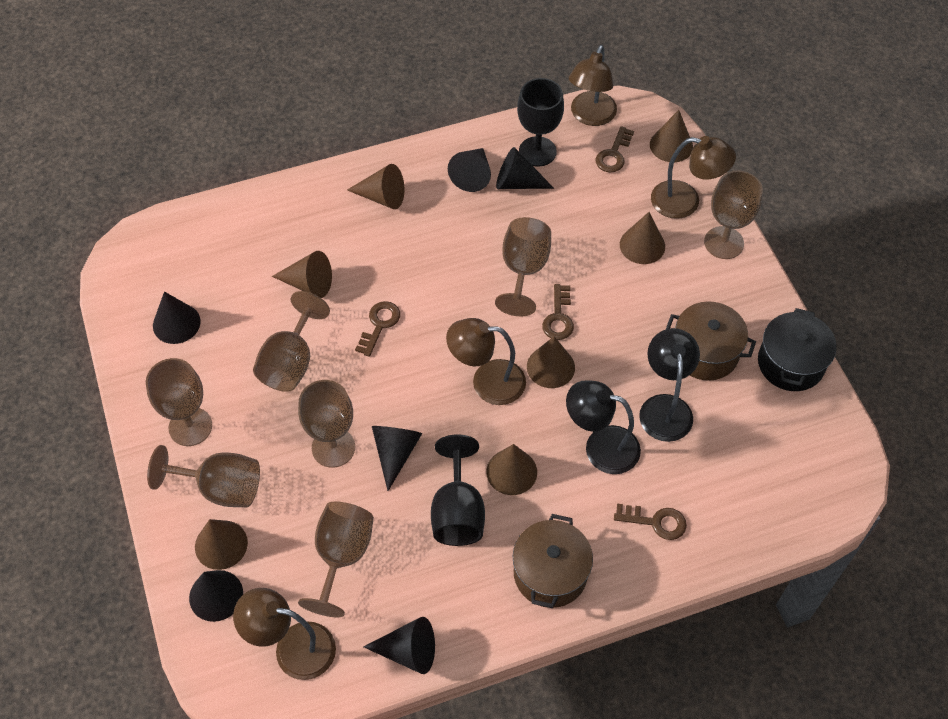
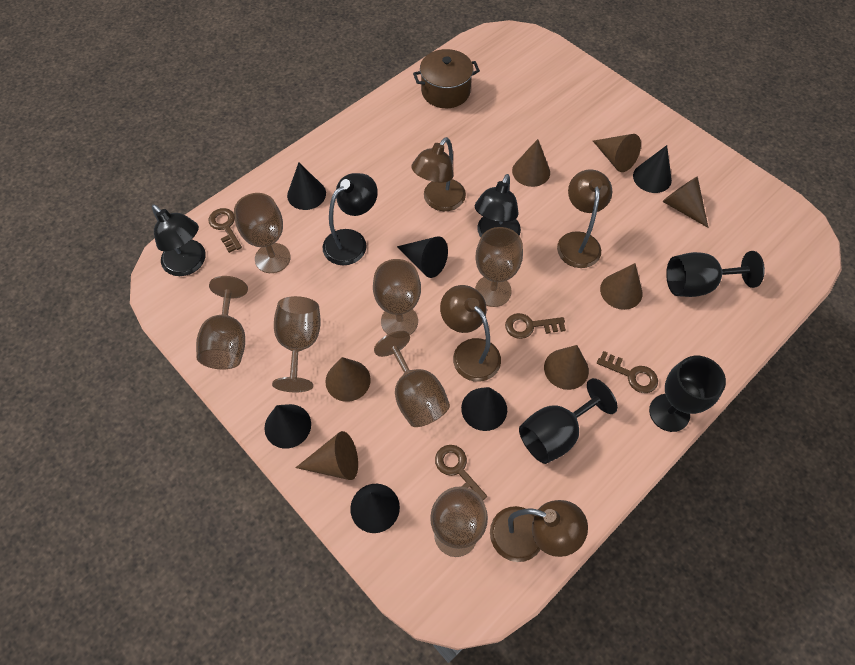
black goblet: 2 -> 3
black lamp: 2 -> 3
black pot: 1 -> 0
brown pot: 2 -> 1

